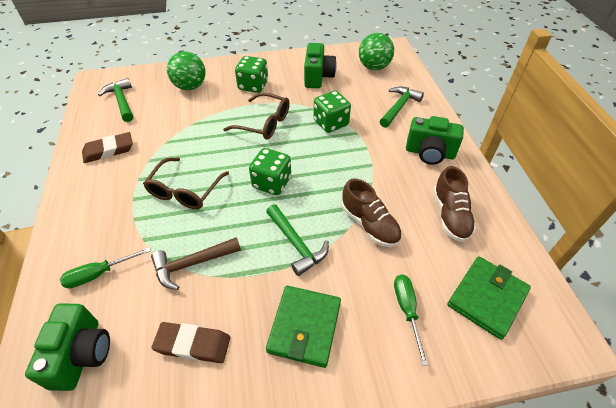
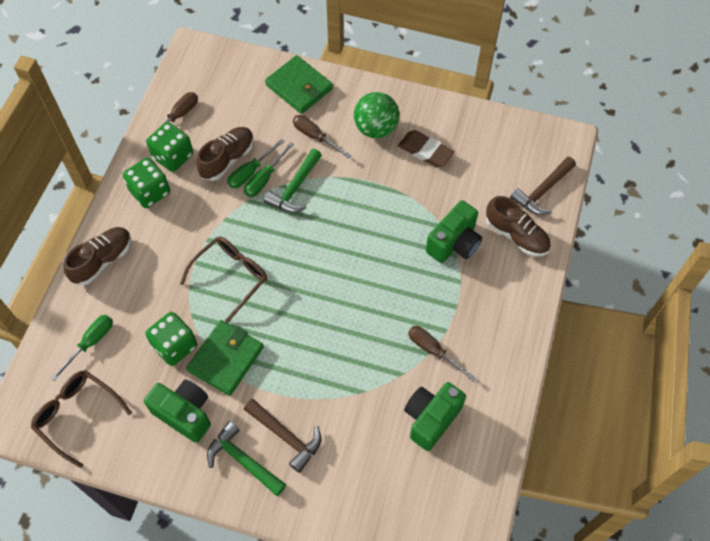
brown eraser: 2 -> 1
brown hammer: 1 -> 2
brown screwdriver: 0 -> 3
brown shoe: 2 -> 3
green ball: 2 -> 1
green hammer: 3 -> 2
green screwdriver: 2 -> 3

